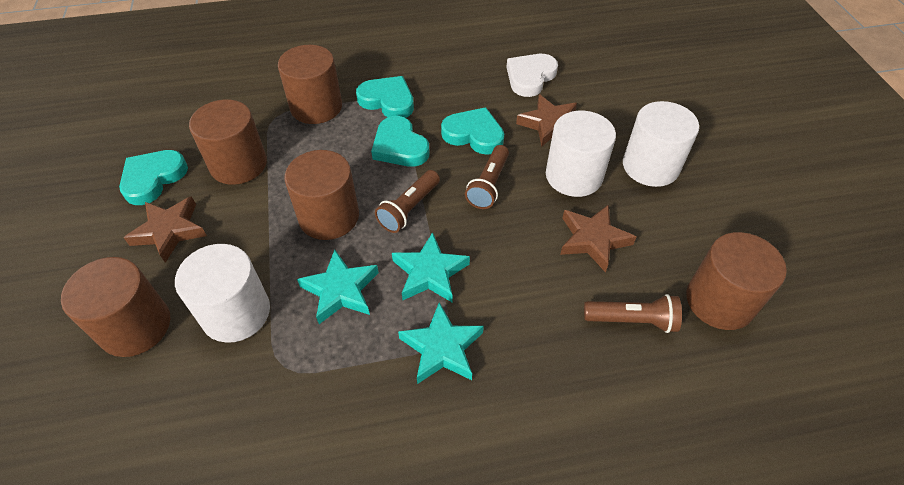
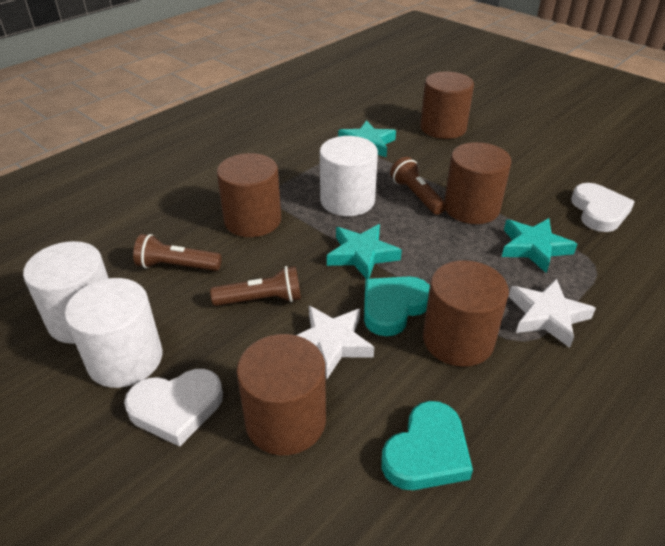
brown star: 3 -> 0
turquoise heart: 4 -> 2
white heart: 1 -> 2
white star: 0 -> 2

